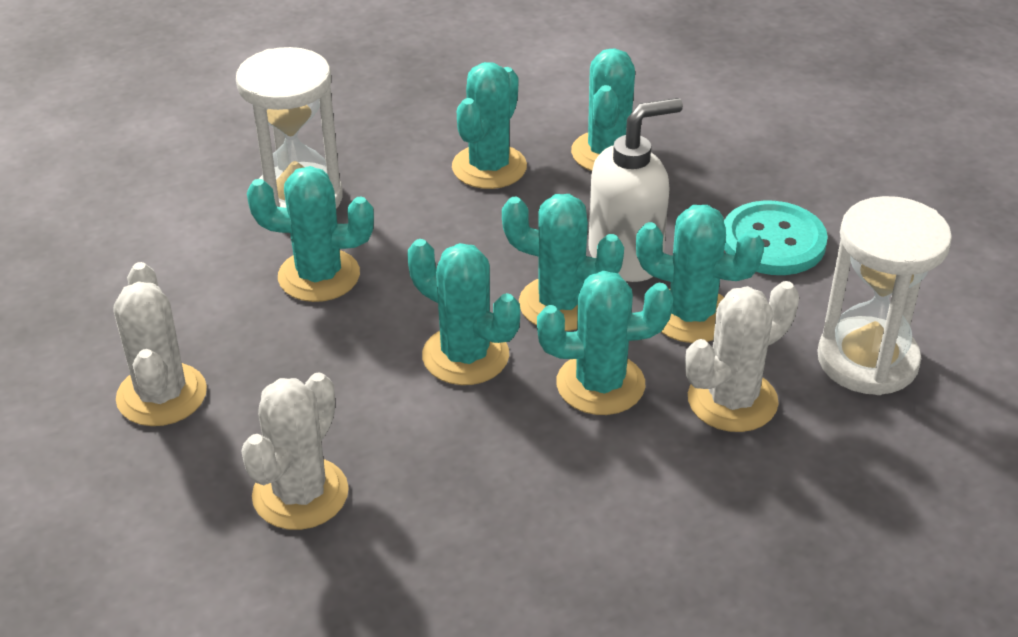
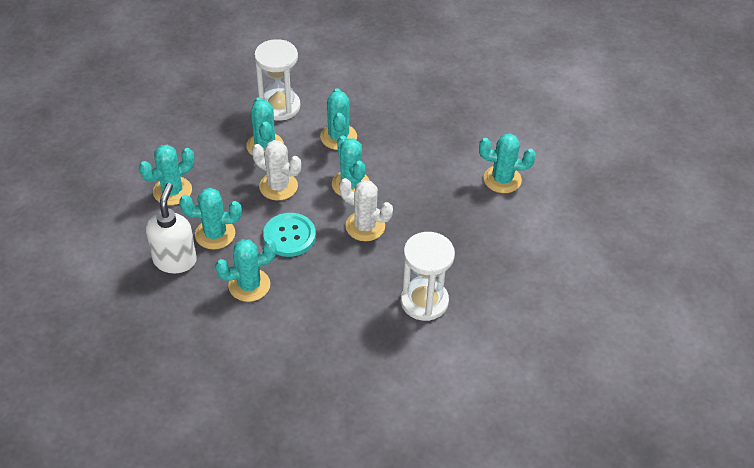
white cactus: 3 -> 2

